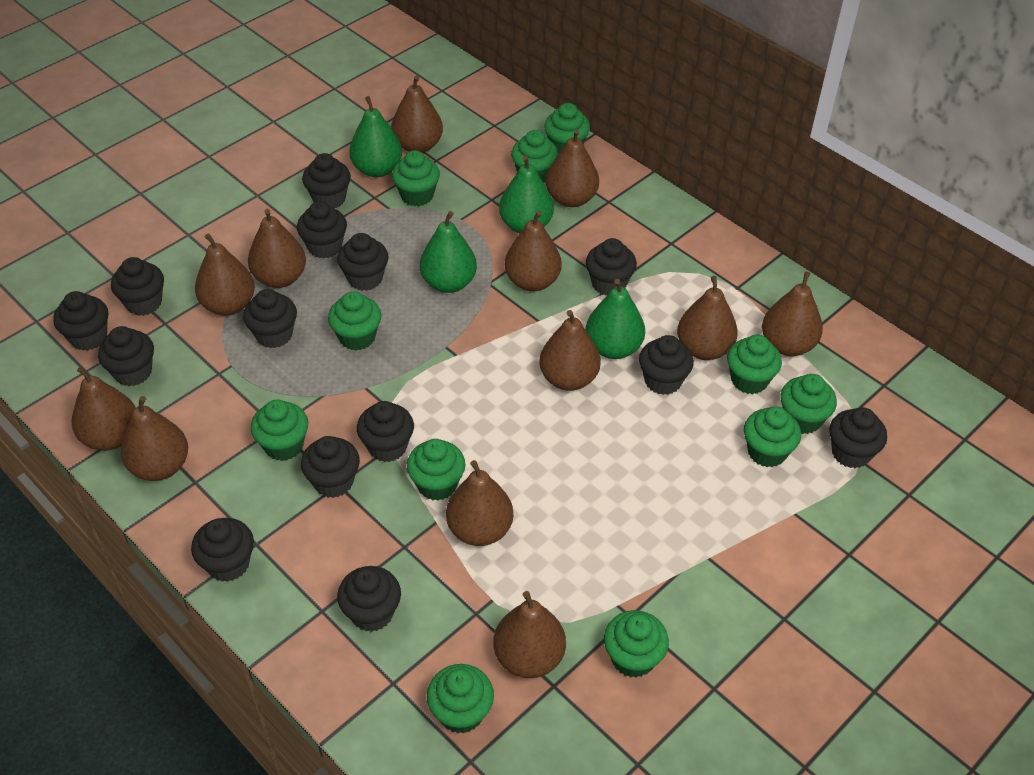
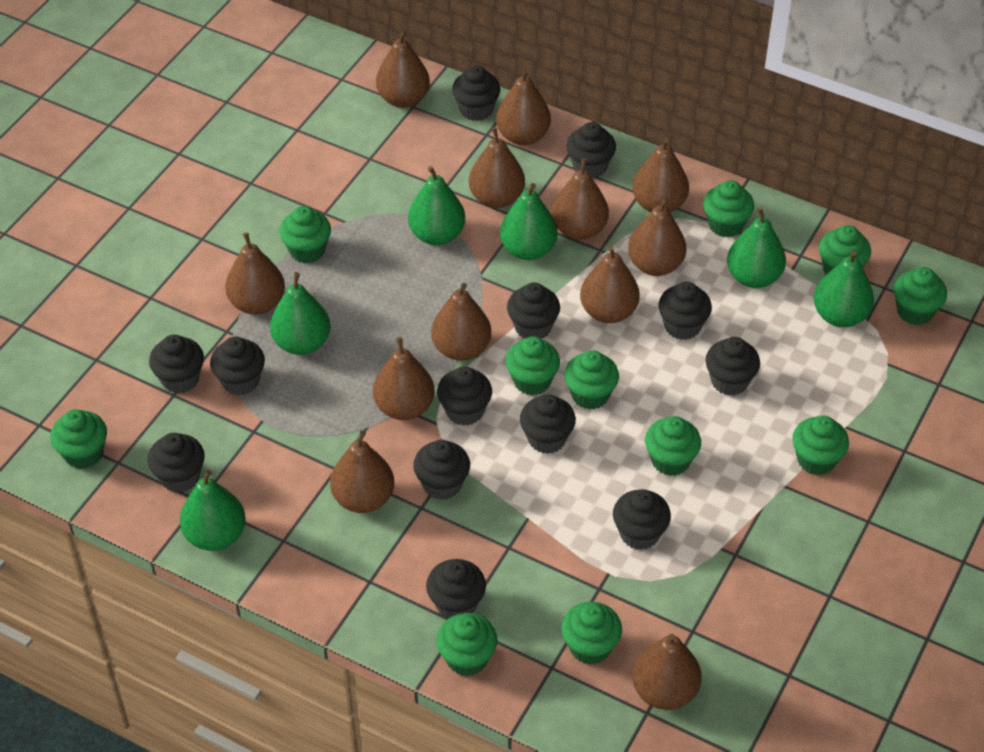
black cupcake: 14 -> 13
green pear: 4 -> 6

